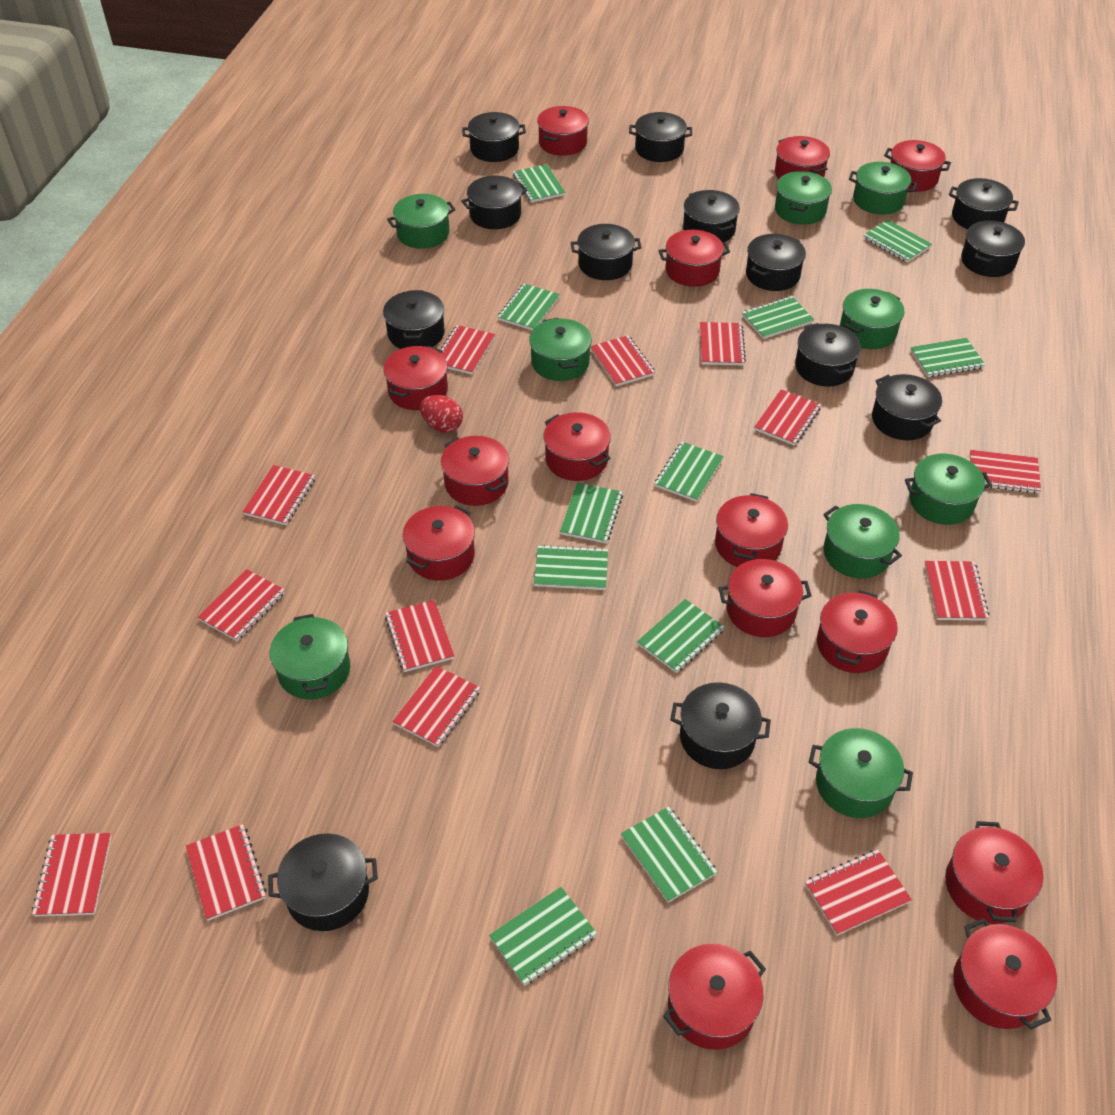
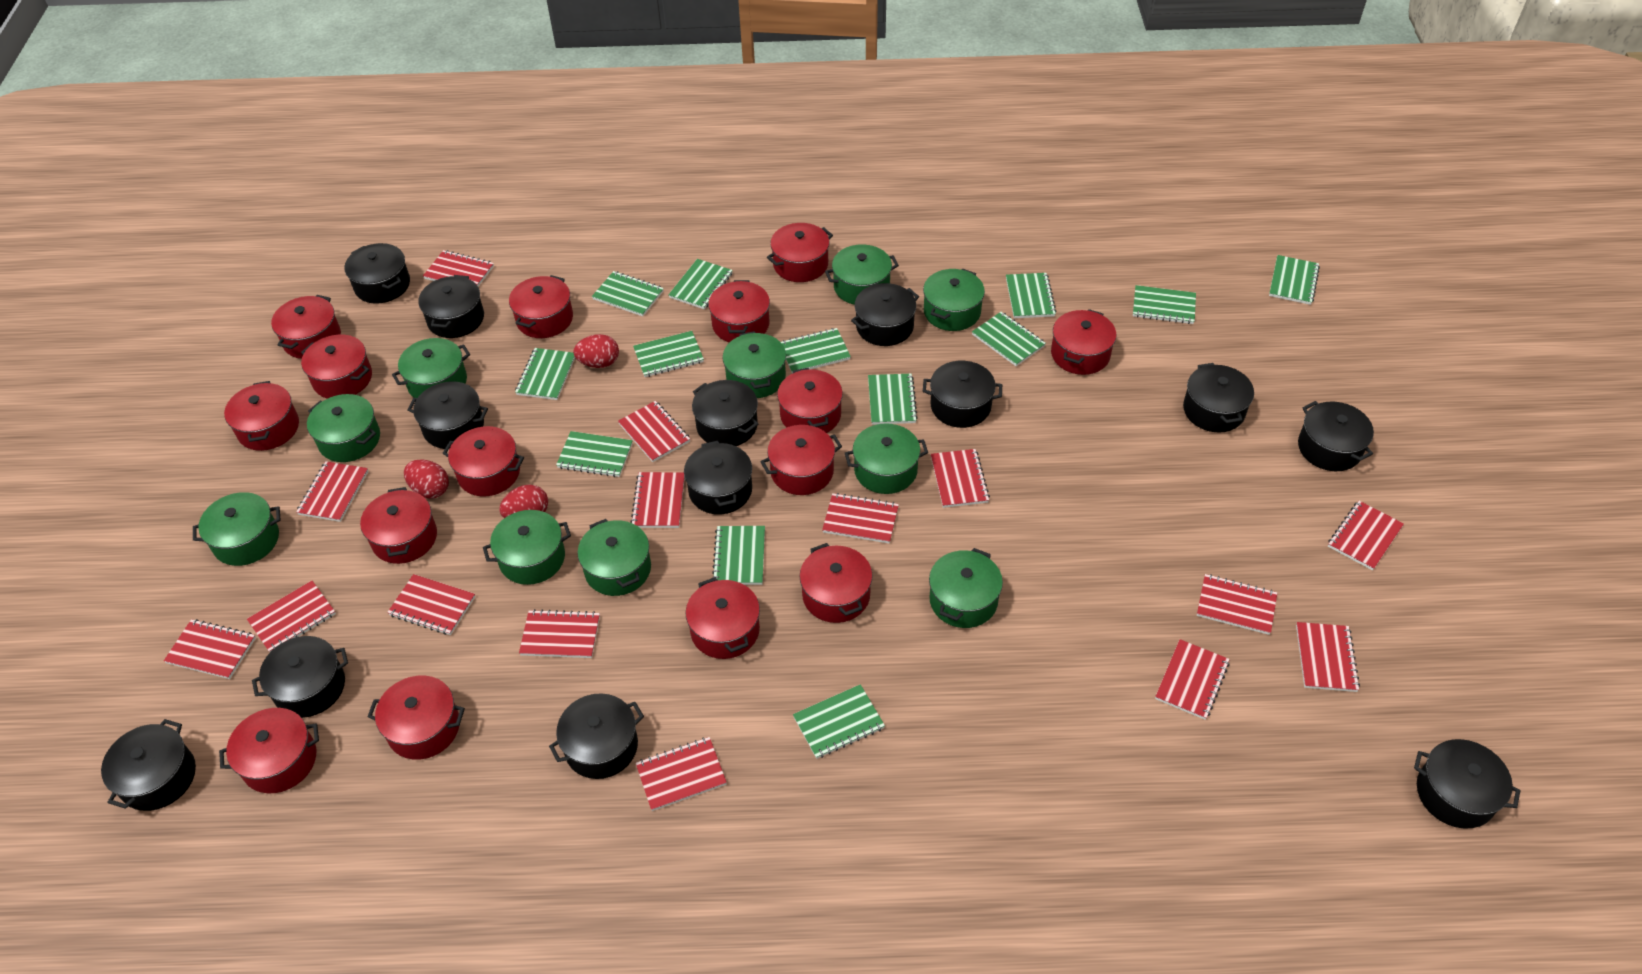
green notebook: 11 -> 13
green pot: 9 -> 10
red egg: 1 -> 3
red notebook: 13 -> 15
red pot: 14 -> 15

